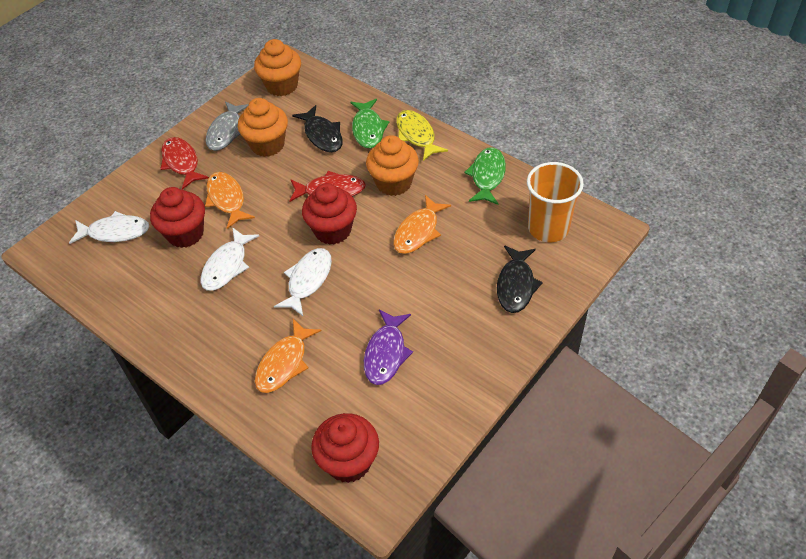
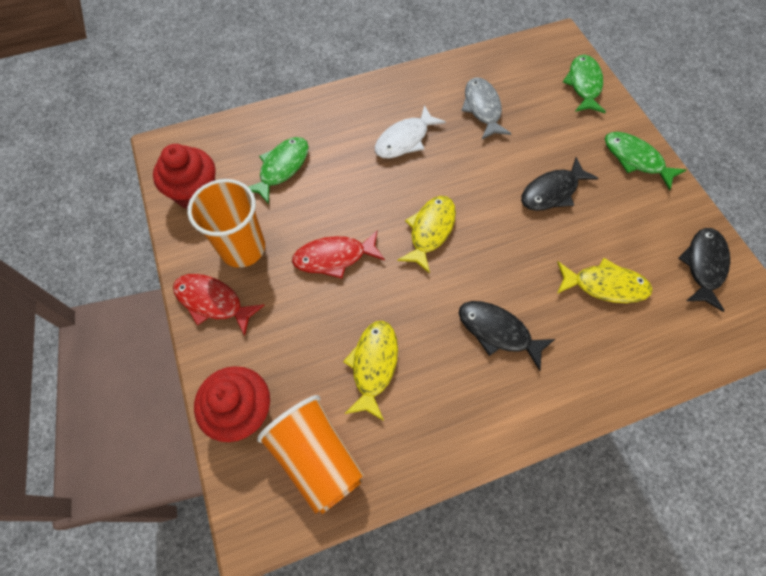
black fish: 2 -> 3
green fish: 2 -> 3
orange cup: 1 -> 2
orange cupcake: 3 -> 0
orange fish: 3 -> 0
purple fish: 1 -> 0
red cupcake: 3 -> 2
white fish: 3 -> 1
yellow fish: 1 -> 3

